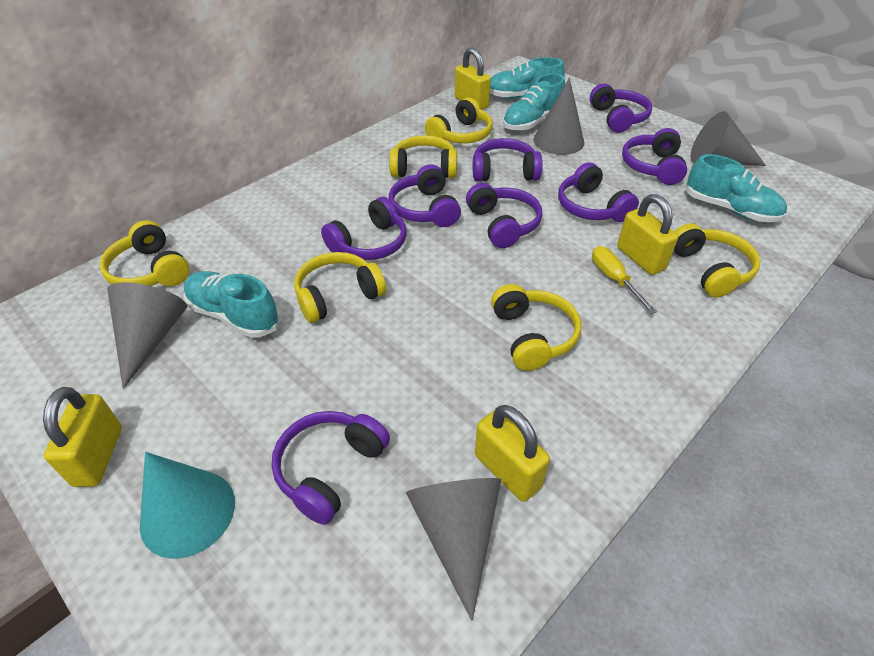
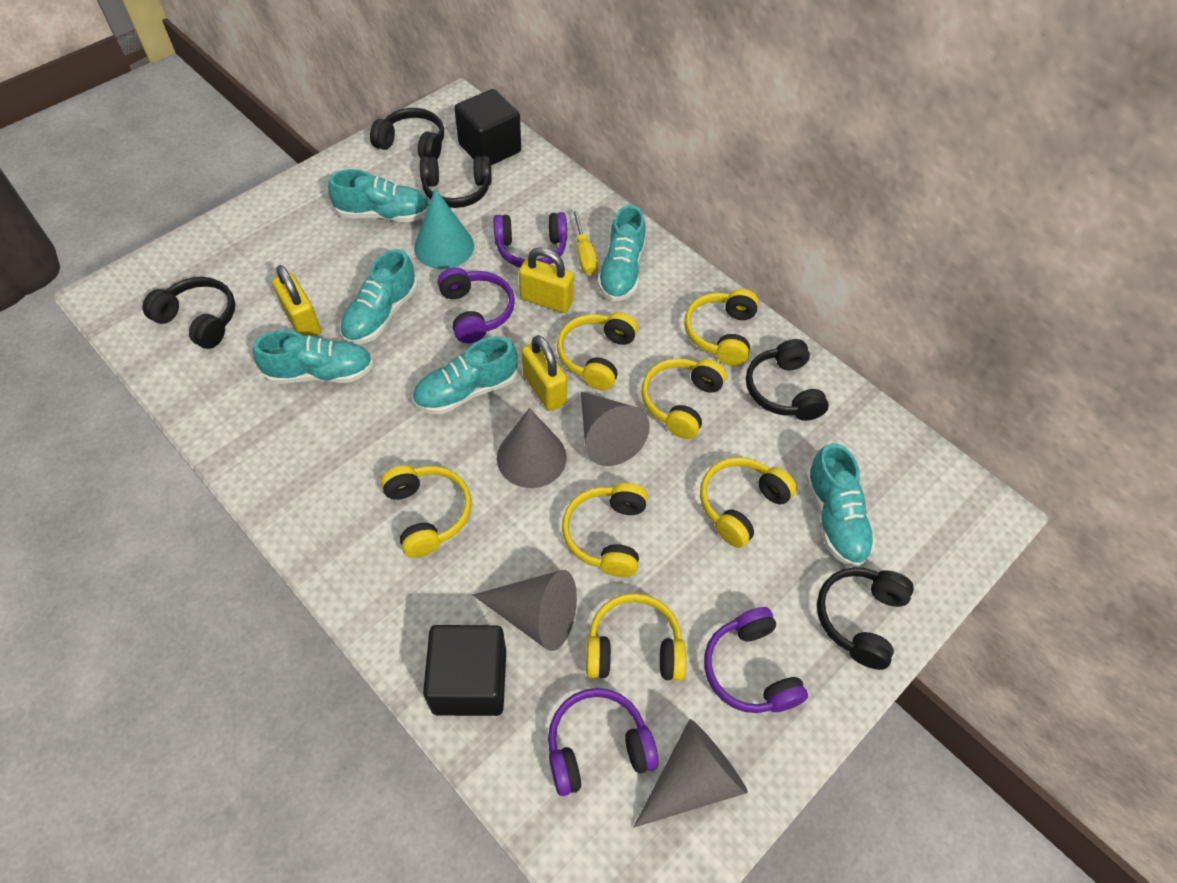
black cube: 0 -> 2
black headphones: 0 -> 5
purple headphones: 8 -> 4
turquoise shoe: 4 -> 6
yellow headphones: 6 -> 7
yellow padlock: 4 -> 3

